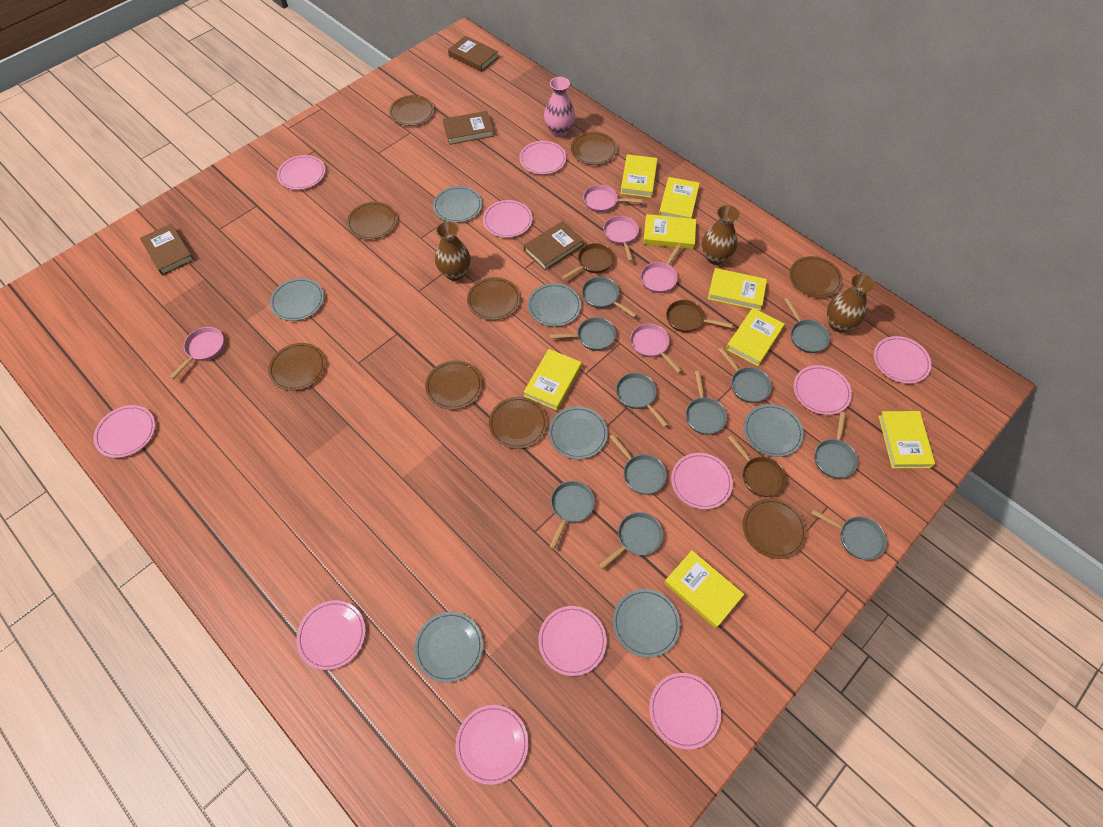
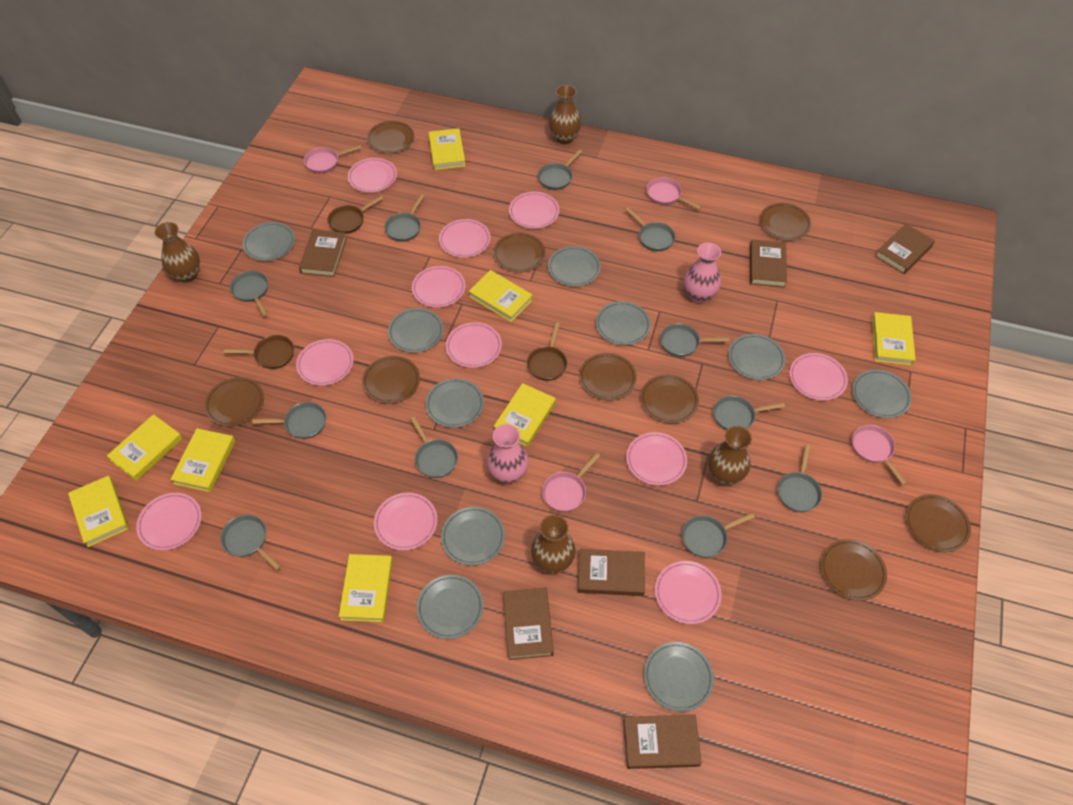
brown book: 4 -> 6
brown vase: 3 -> 4
grey plate: 7 -> 10
pink pan: 5 -> 4
pink vase: 1 -> 2

